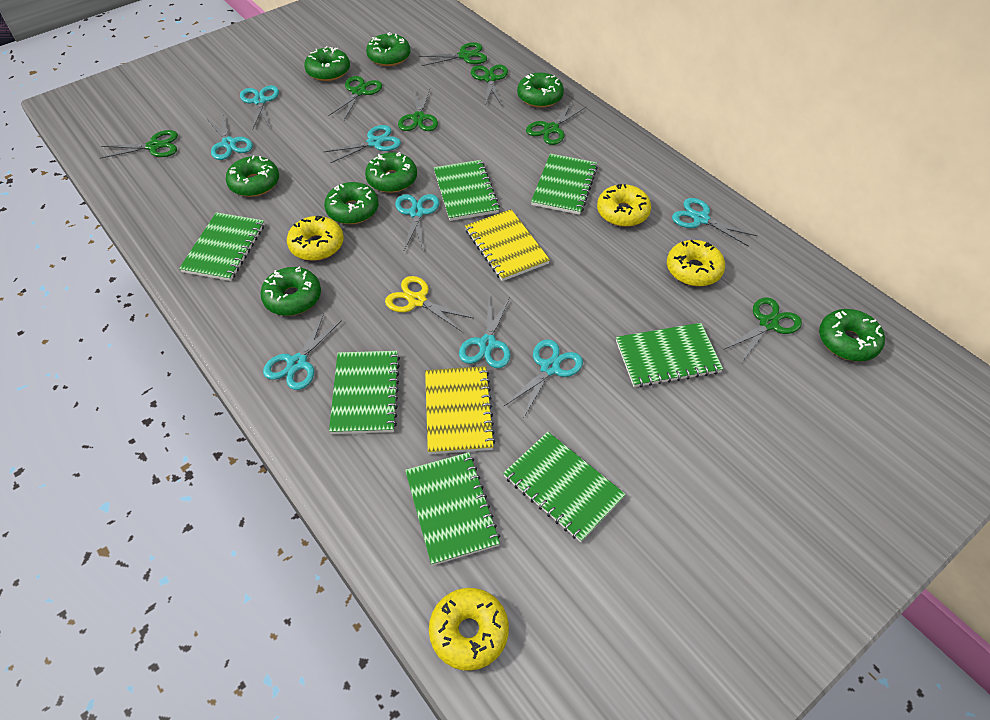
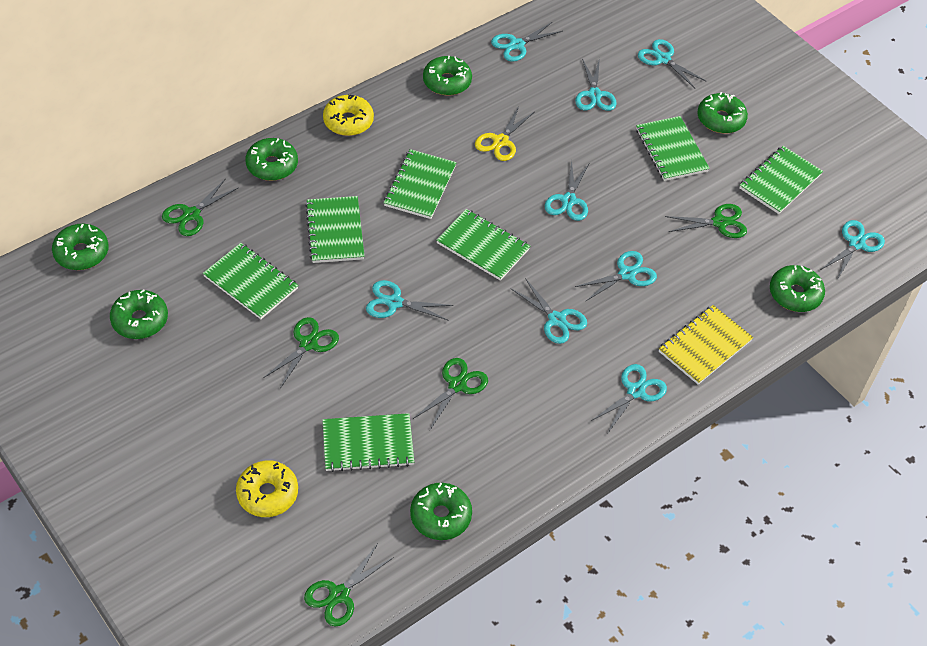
green donut: 8 -> 7
green scissors: 7 -> 5
turquoise scissors: 8 -> 9
yellow donut: 4 -> 2
yellow notebook: 2 -> 1

